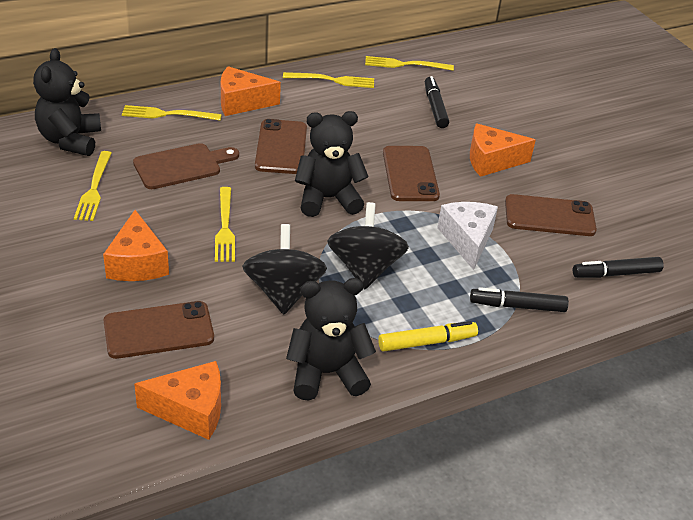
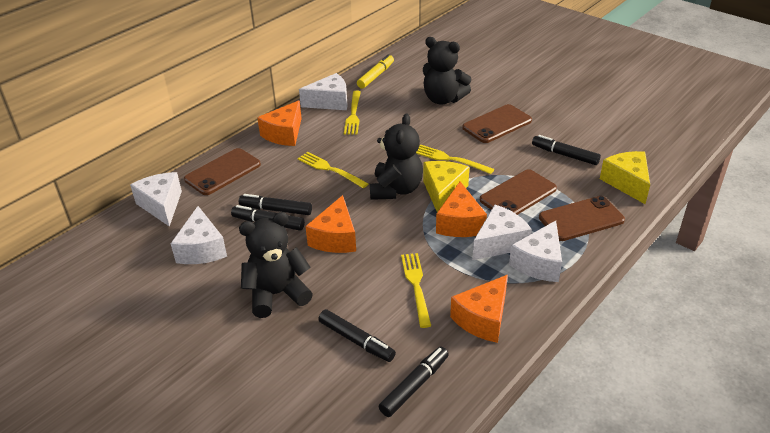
black marker: 3 -> 5
black spinning top: 2 -> 0
brown cutting board: 1 -> 0
white cheese: 1 -> 5
yellow cheese: 0 -> 2
yellow fork: 5 -> 4

